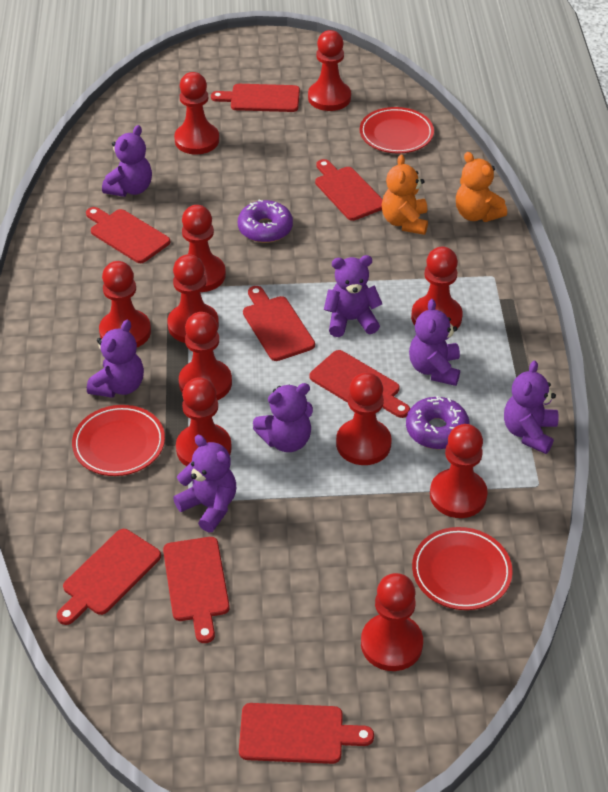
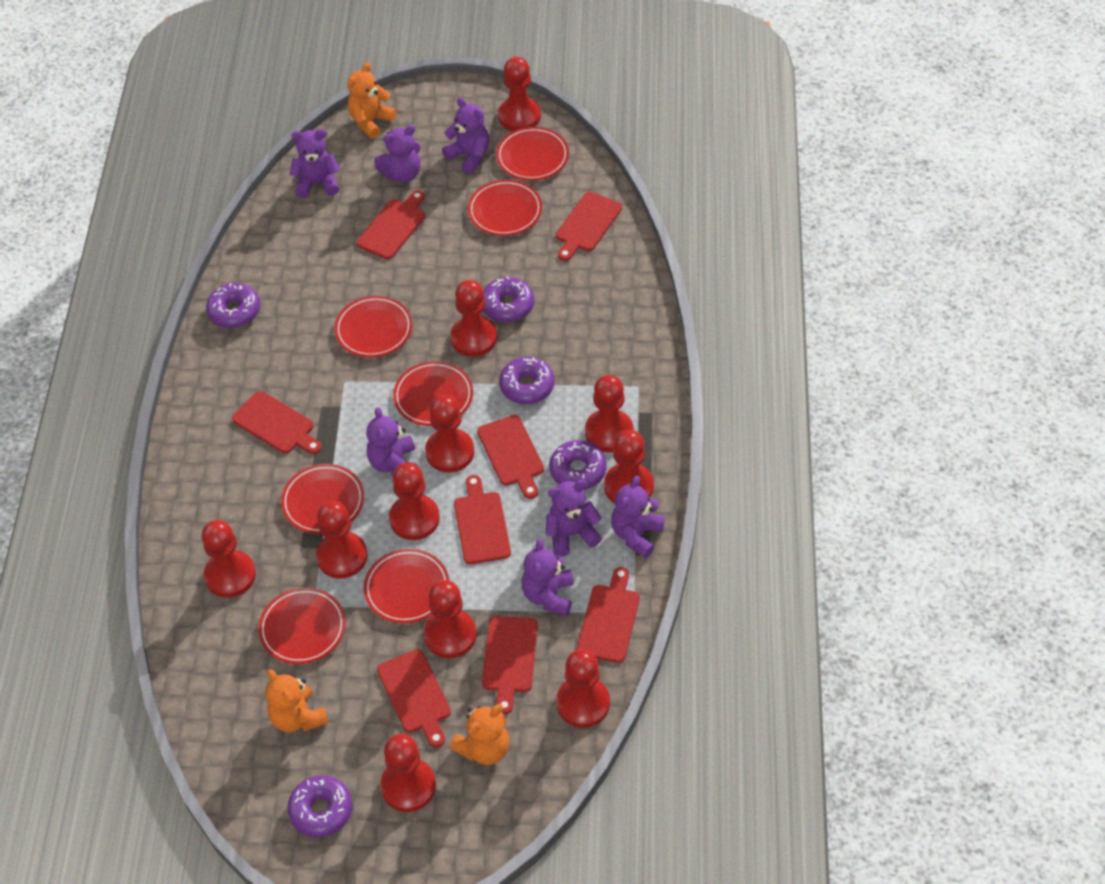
orange teddy bear: 2 -> 3
purple donut: 2 -> 5
red plate: 3 -> 7

